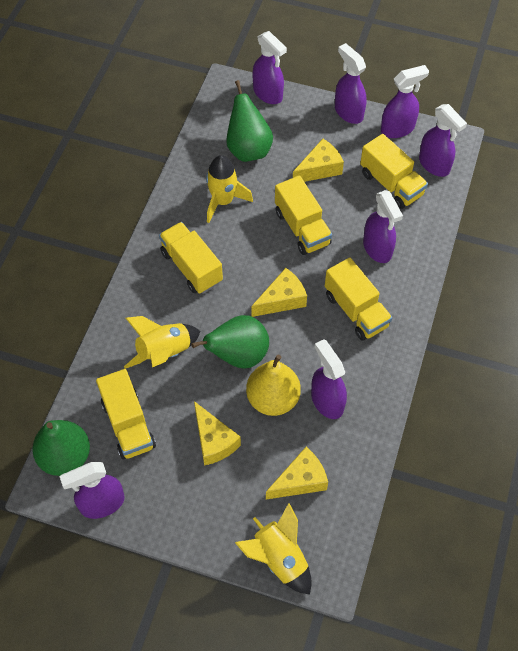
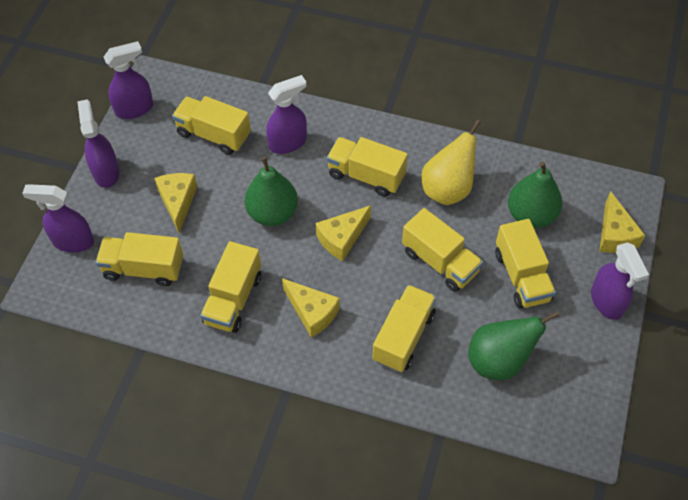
purple spray bottle: 7 -> 5
yellow rocket: 3 -> 0
yellow truck: 5 -> 7

